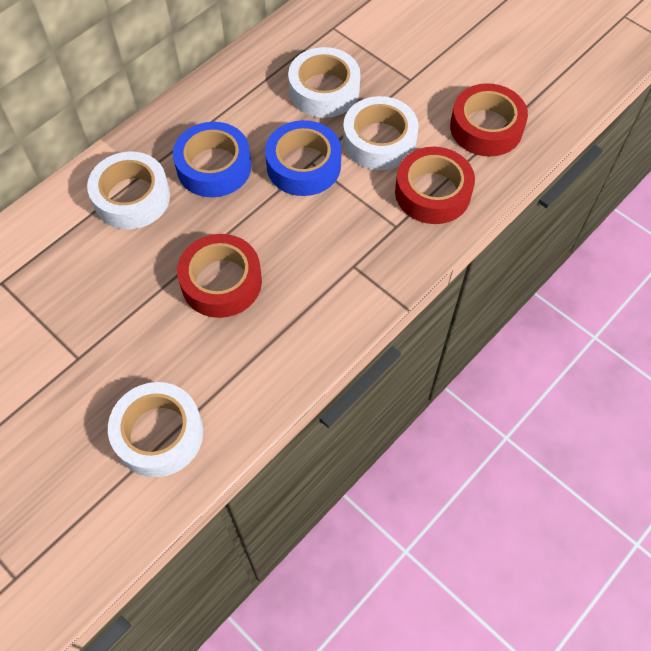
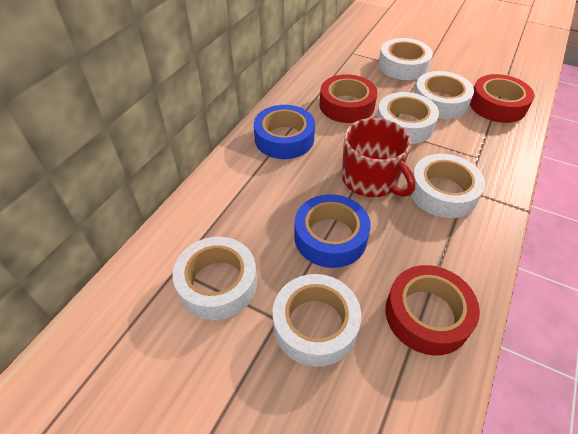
red mug: 0 -> 1
white tape: 4 -> 6

